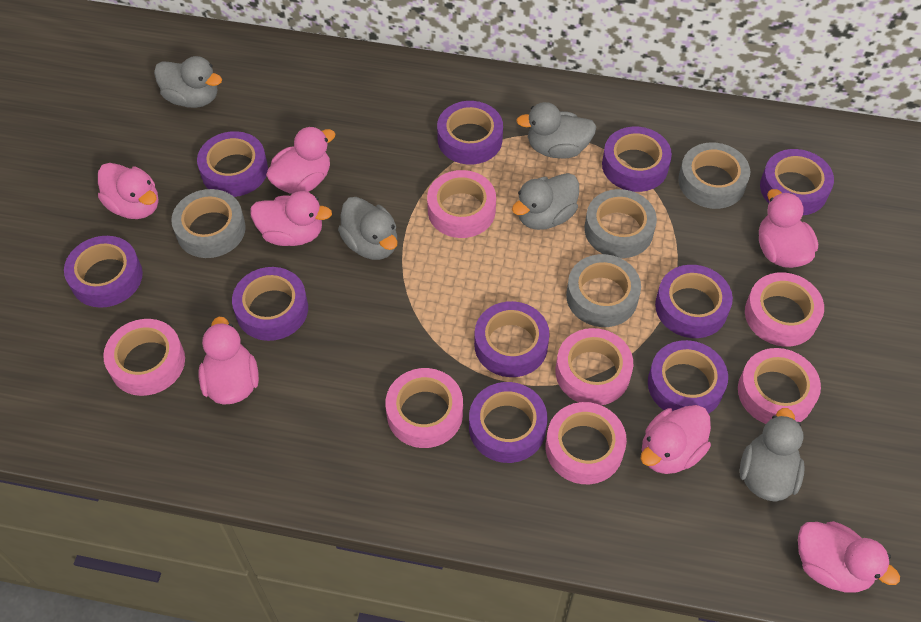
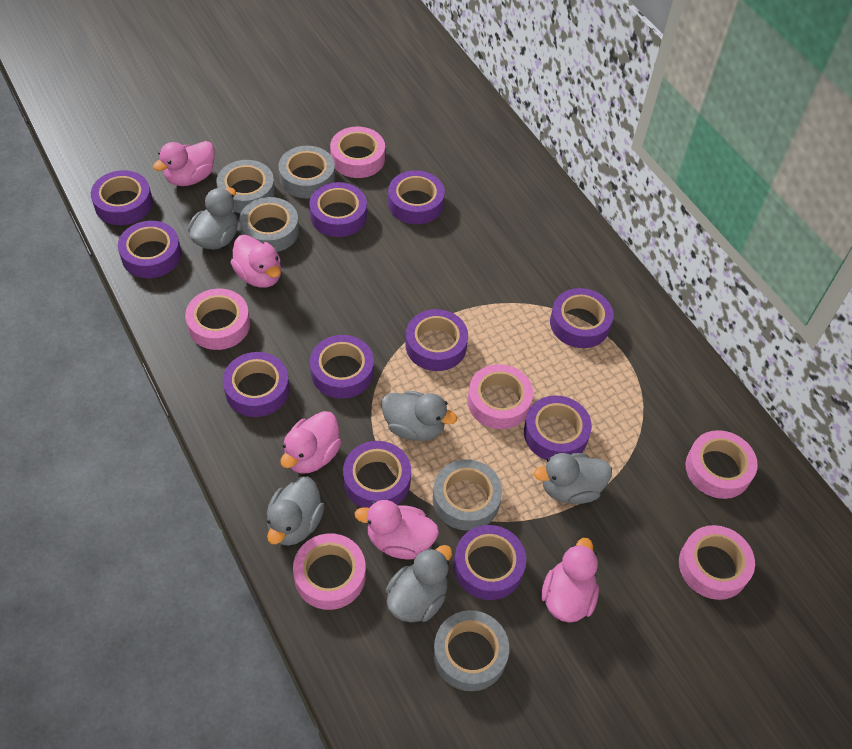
grey tape: 4 -> 5
pink duck: 7 -> 5
pink tape: 7 -> 6
purple tape: 10 -> 11

